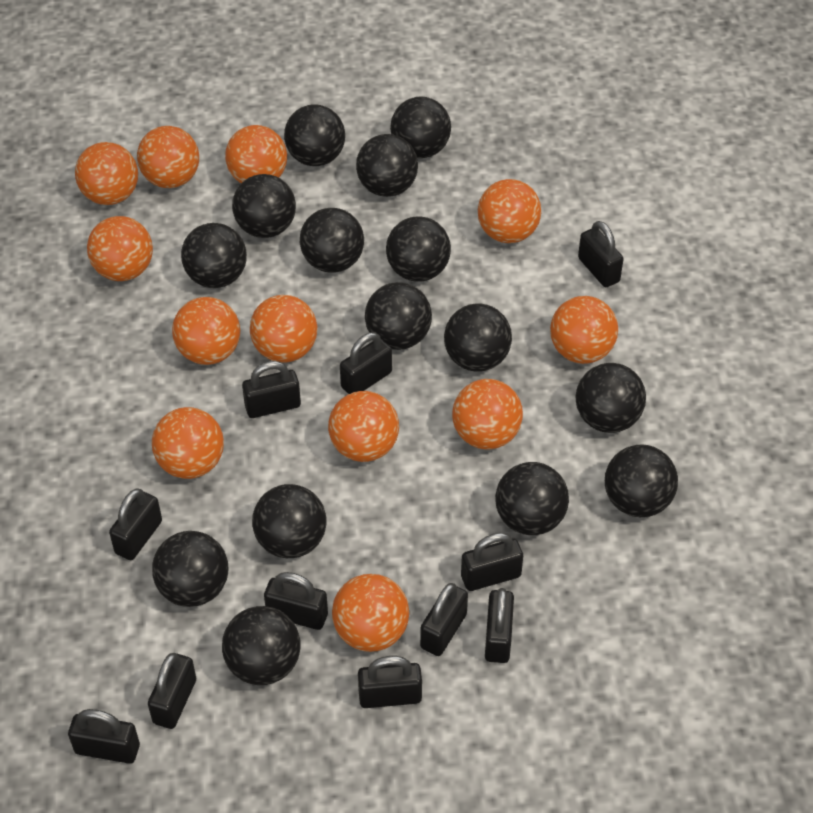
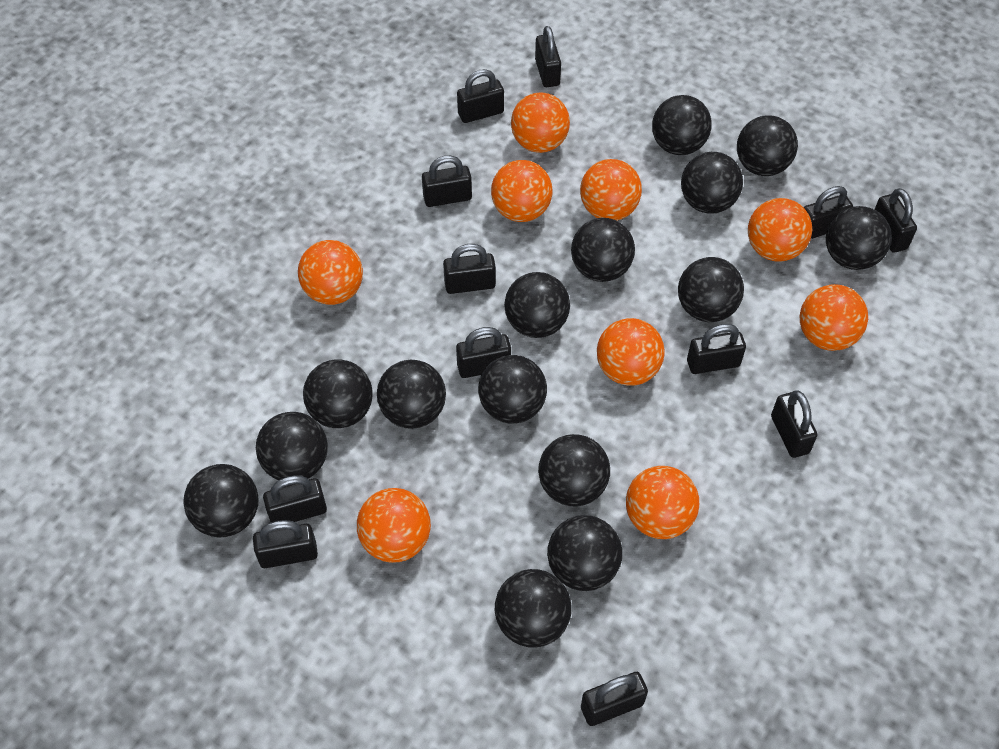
black padlock: 11 -> 12
orange ball: 12 -> 9

